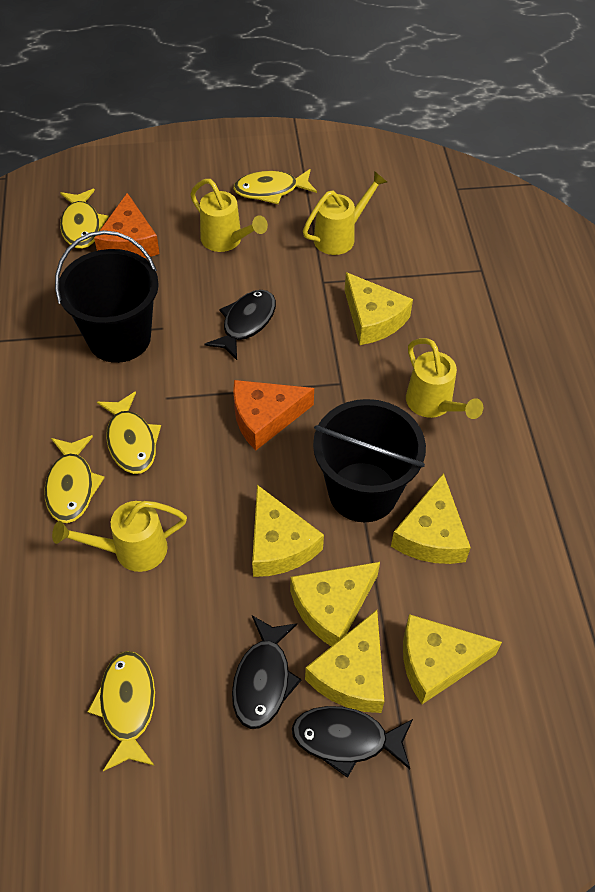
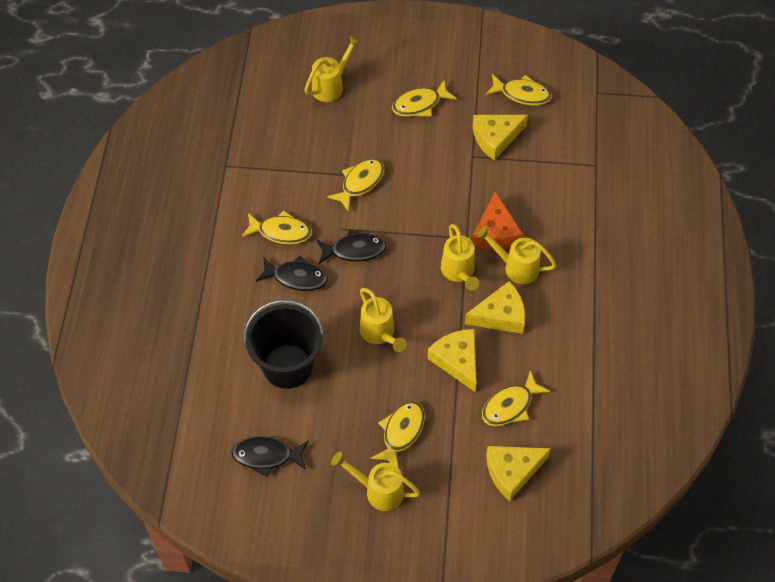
black bucket: 2 -> 1
orange cheese: 2 -> 1
yellow cheese: 6 -> 4
yellow fish: 5 -> 6
yellow watering can: 4 -> 5

